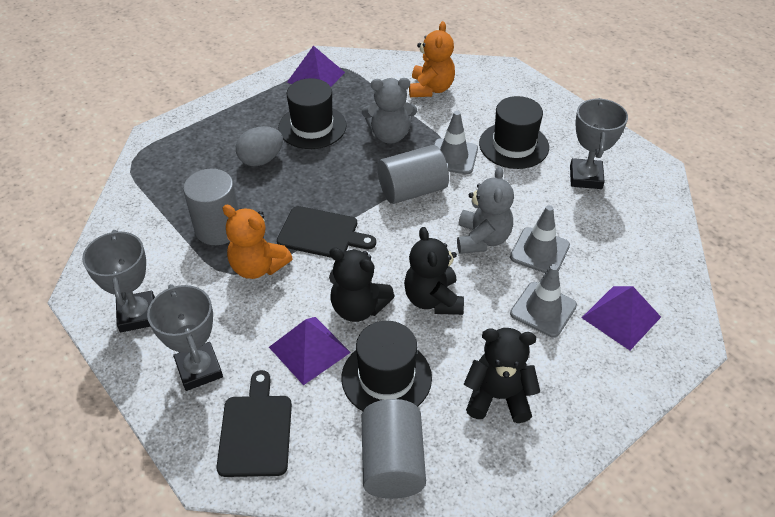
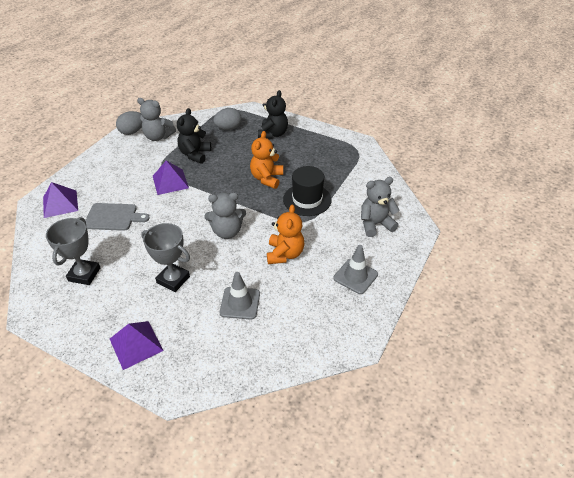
black cutting board: 2 -> 0
black hat: 3 -> 1
black teddy bear: 3 -> 2
grey cutting board: 0 -> 1
grey cylinder: 3 -> 0
grey egg: 1 -> 2
grey teddy bear: 2 -> 3
grey traffic cone: 3 -> 2
grey trophy: 3 -> 2

